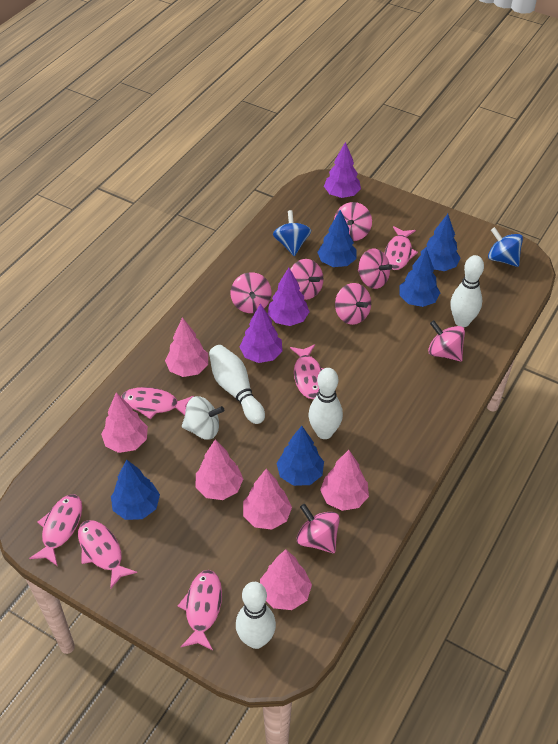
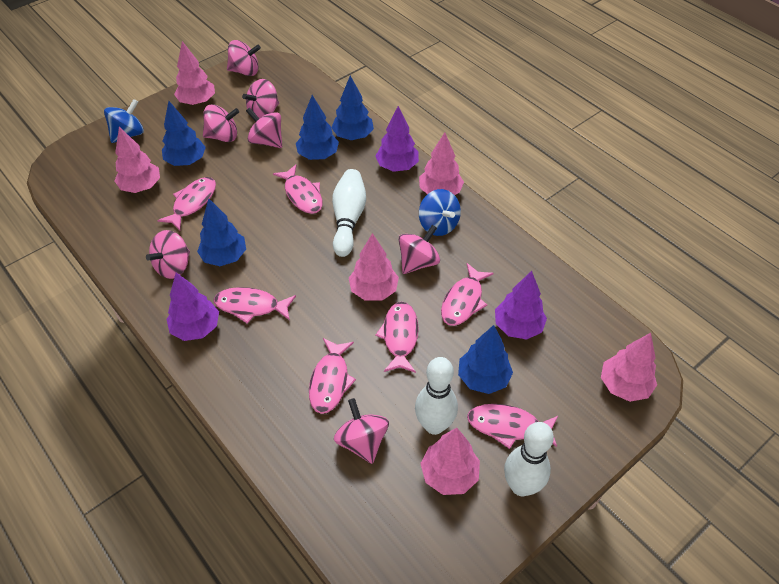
pink fish: 6 -> 7
white bowling pin: 4 -> 3
white spinning top: 1 -> 0

